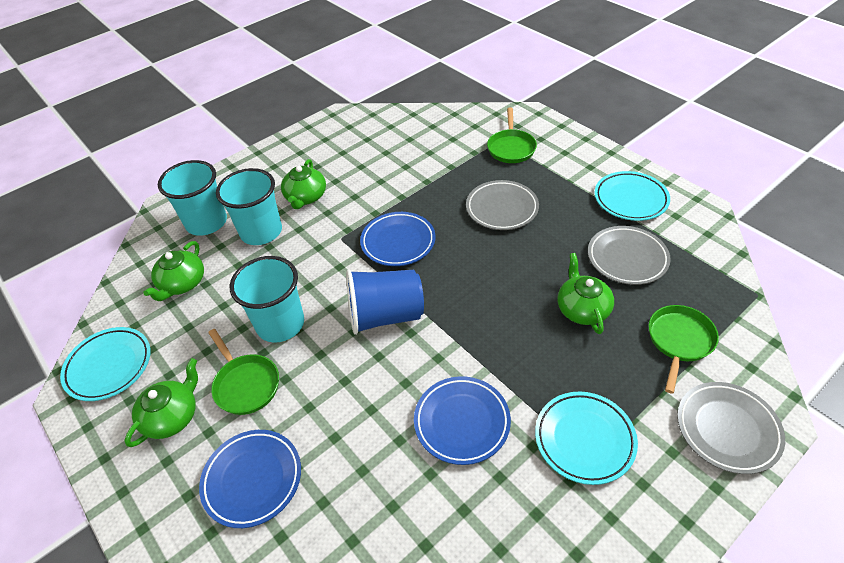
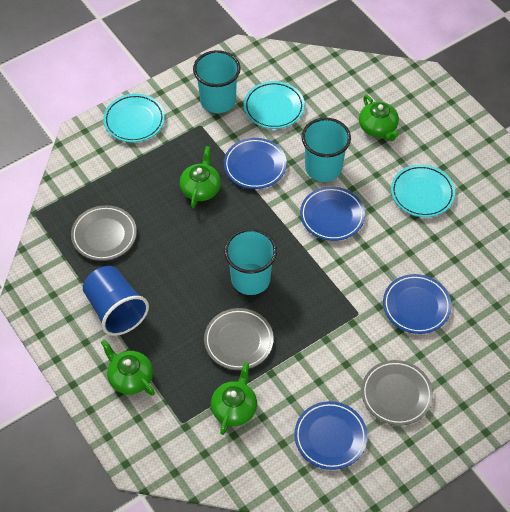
blue plate: 3 -> 4
green pan: 3 -> 0

